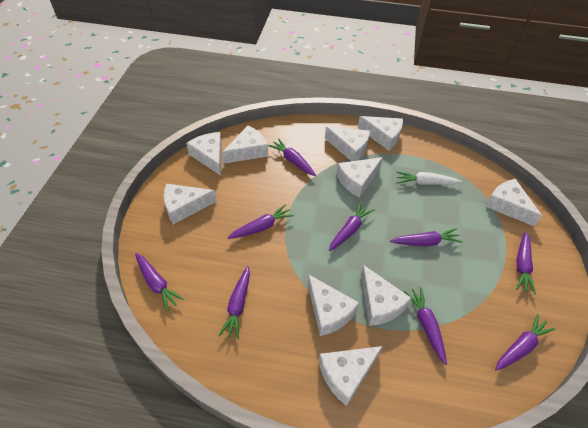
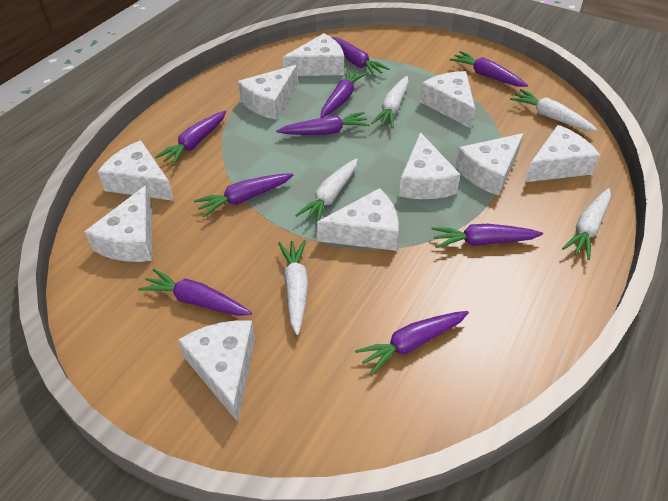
white carrot: 1 -> 5

